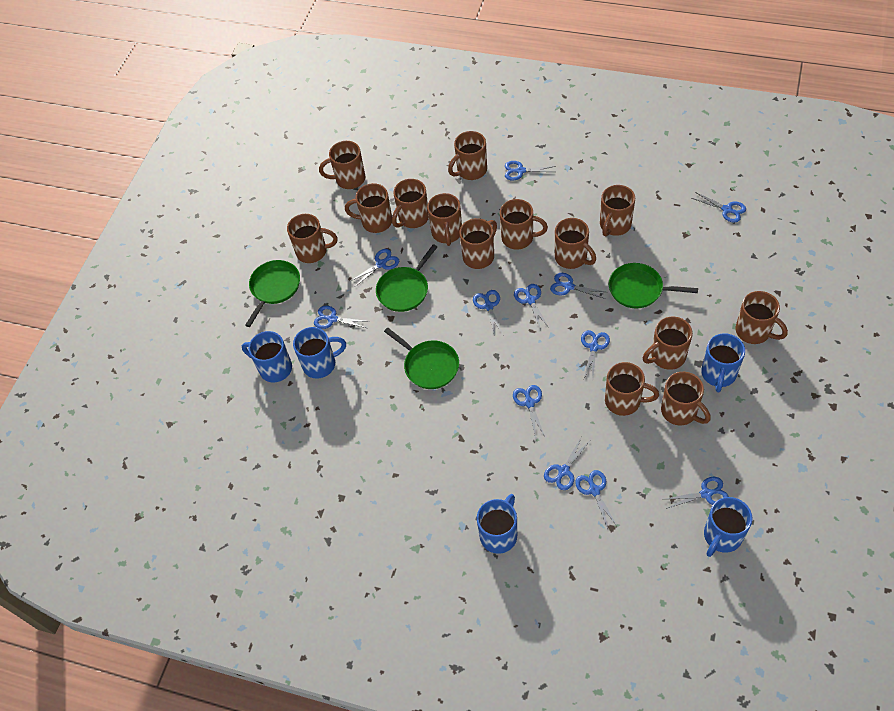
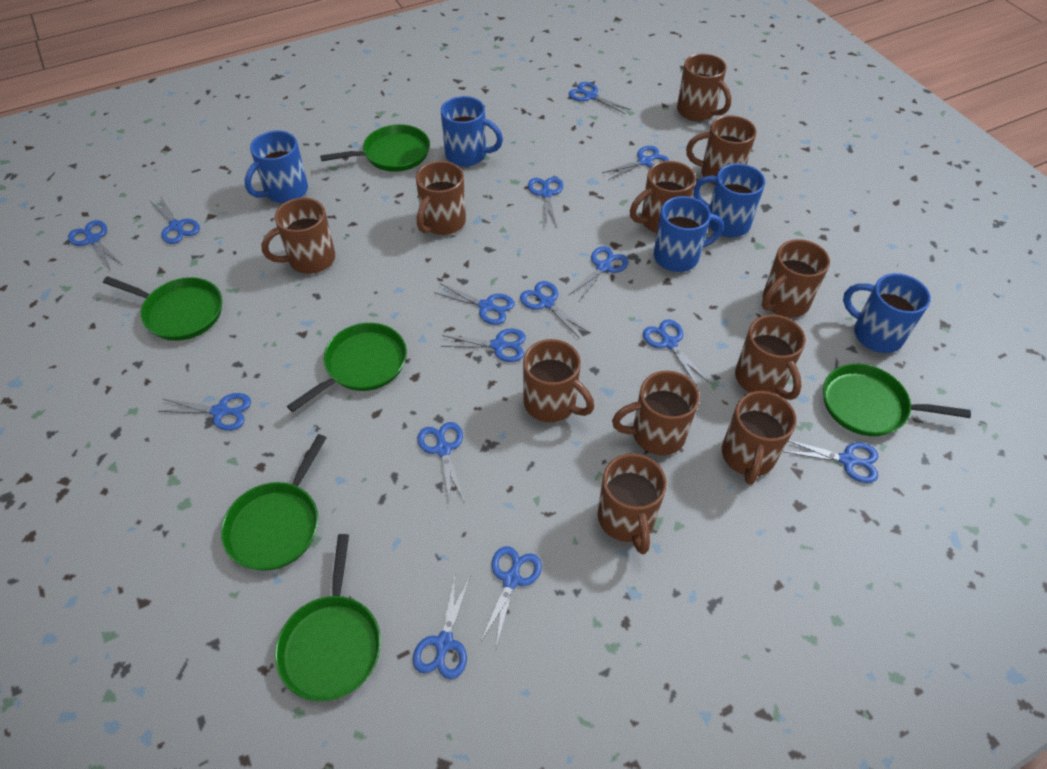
blue scissors: 12 -> 15
brown mug: 14 -> 11
green pan: 4 -> 6

